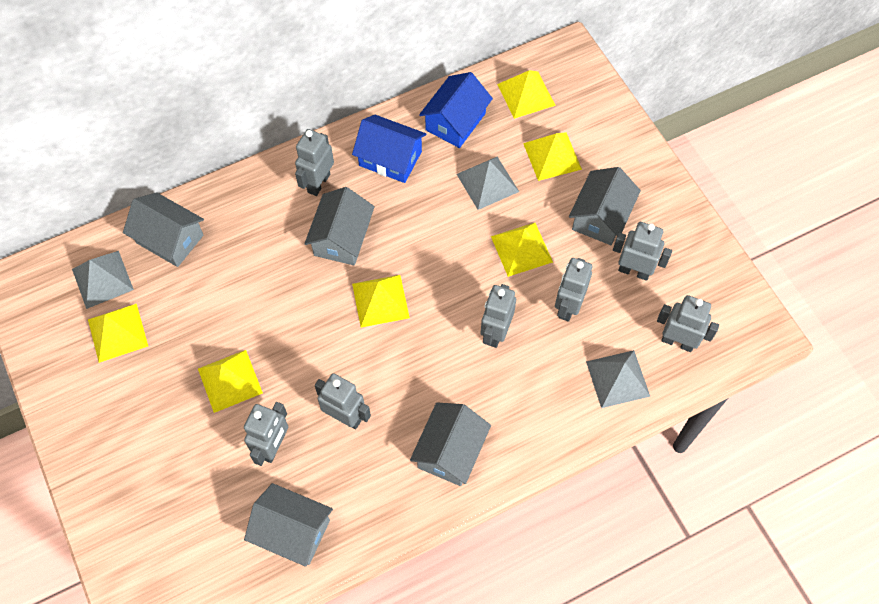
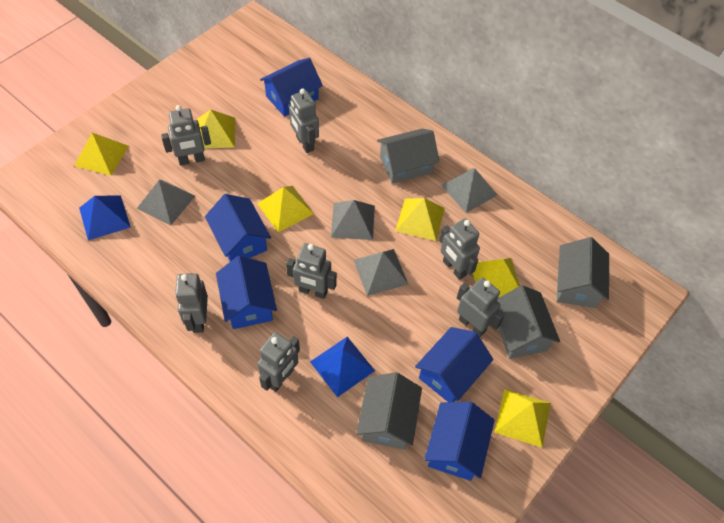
blue house: 2 -> 5
blue pyramid: 0 -> 2
grey house: 5 -> 4
grey pyramid: 3 -> 4

